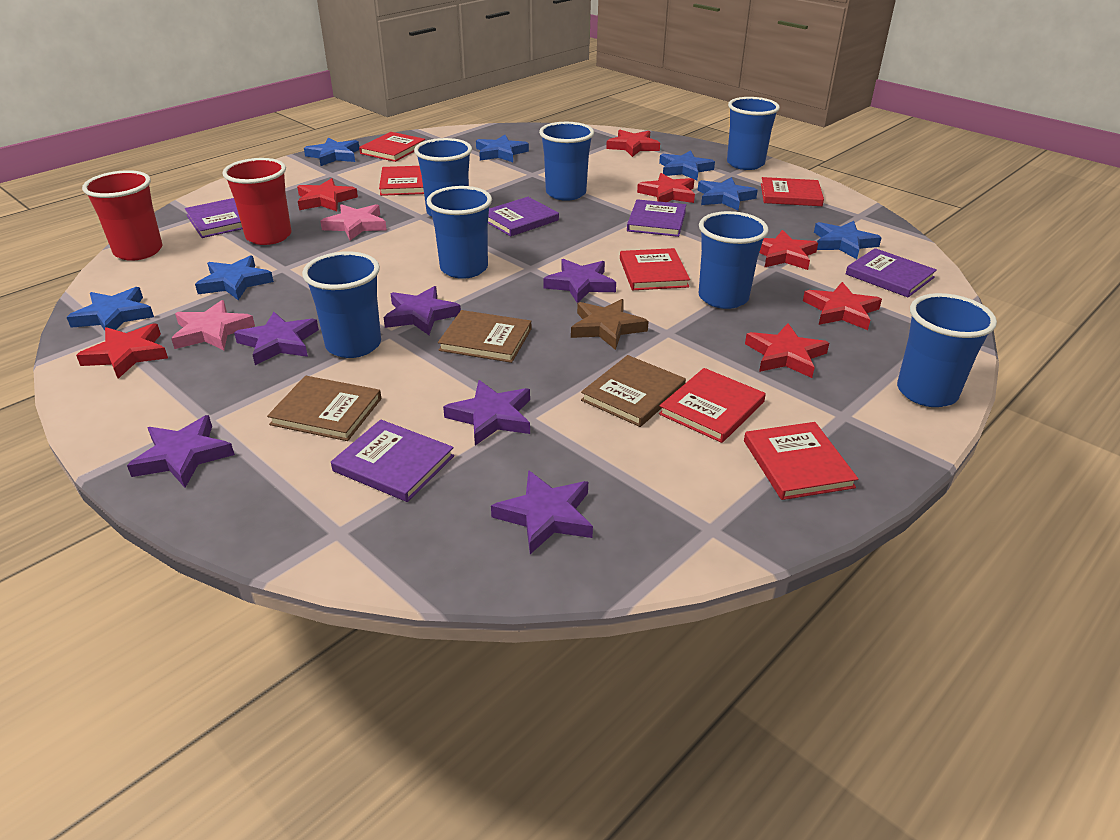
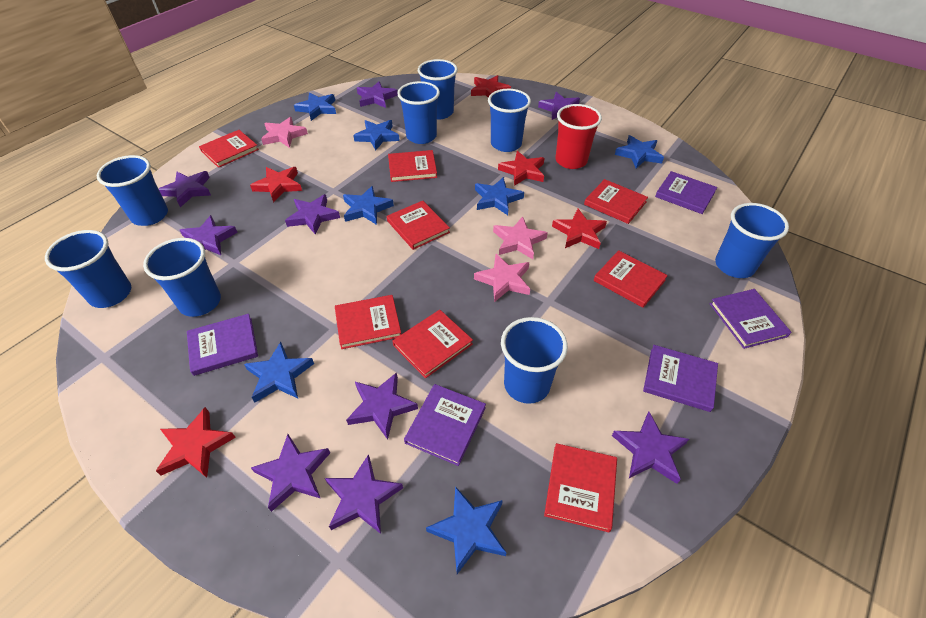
blue cup: 7 -> 8
brown book: 3 -> 0
brown star: 1 -> 0
pink star: 2 -> 3
purple star: 6 -> 9
red book: 6 -> 8
red cup: 2 -> 1
red star: 7 -> 5

